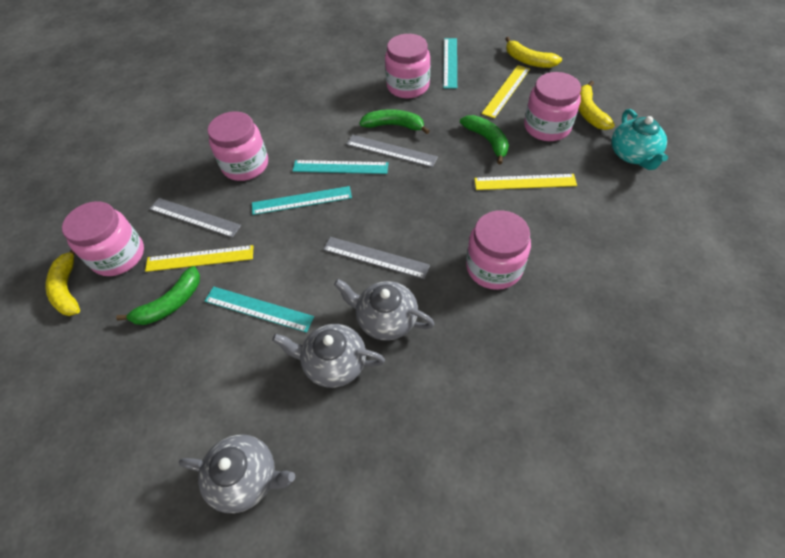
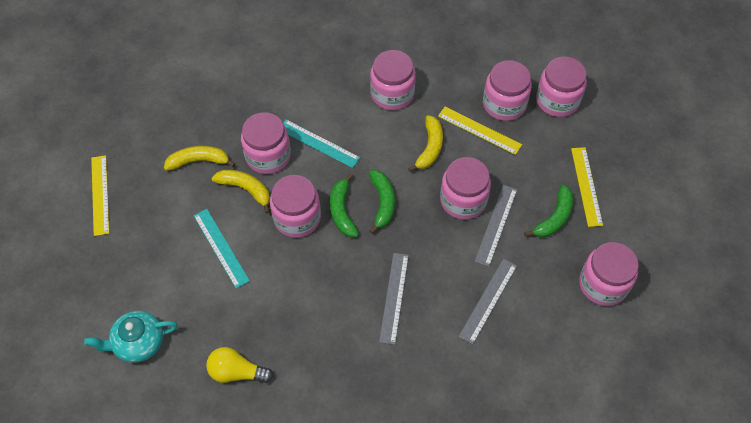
grey teapot: 3 -> 0
pink jar: 5 -> 7
turquoise ruler: 4 -> 2
yellow light bulb: 0 -> 1

